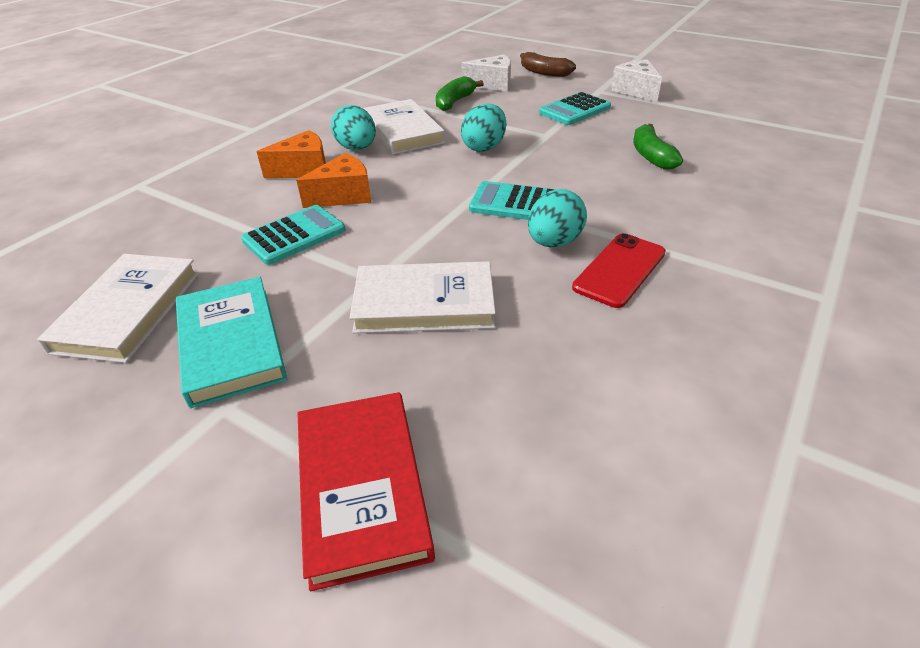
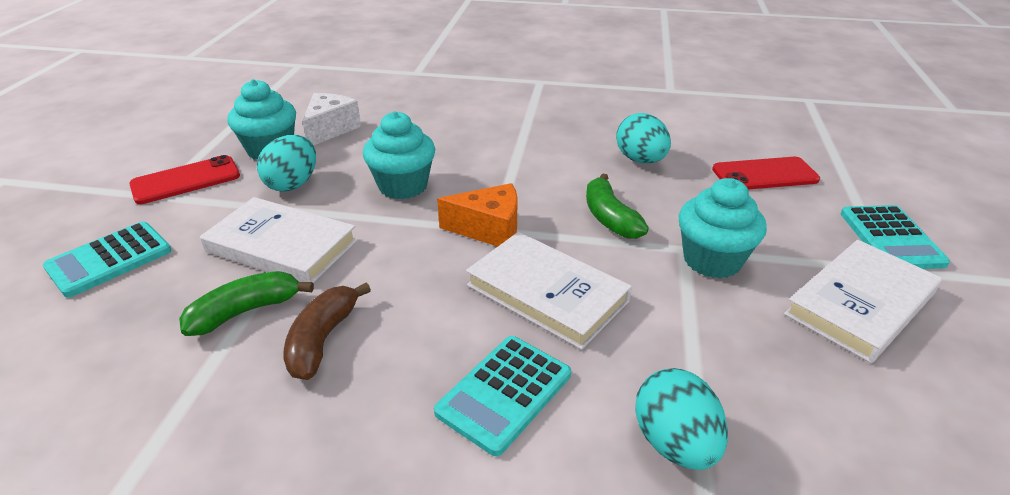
orange cheese: 2 -> 1
red book: 1 -> 0
red phone: 1 -> 2
turquoise book: 1 -> 0
turquoise cupcake: 0 -> 3
white cheese: 2 -> 1

